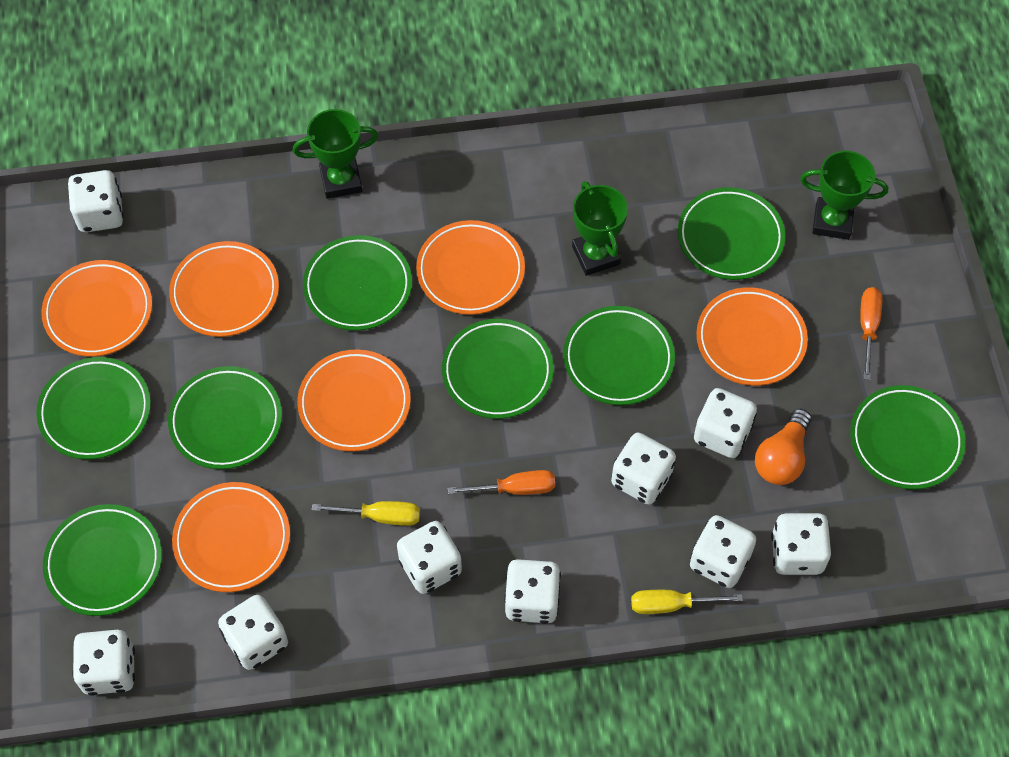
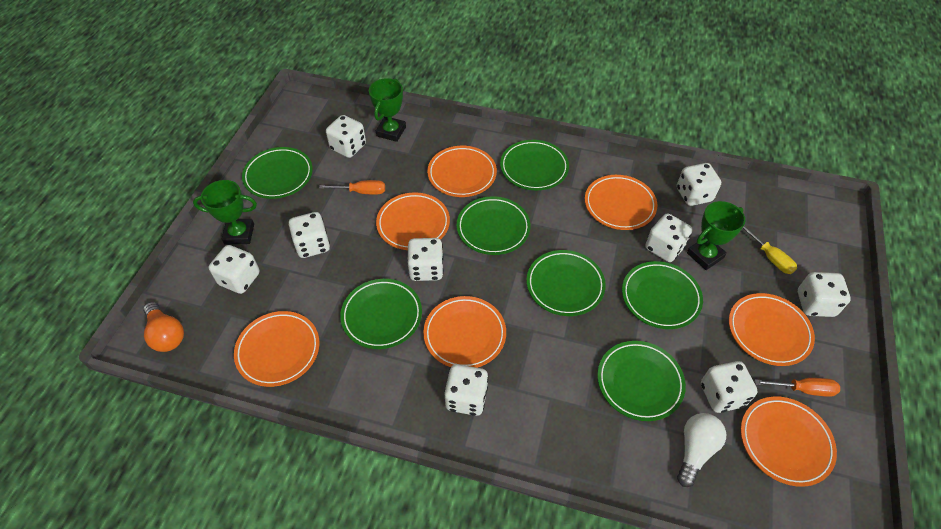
green plate: 8 -> 7
orange plate: 6 -> 7
white light bulb: 0 -> 1
yellow screwdriver: 2 -> 1

